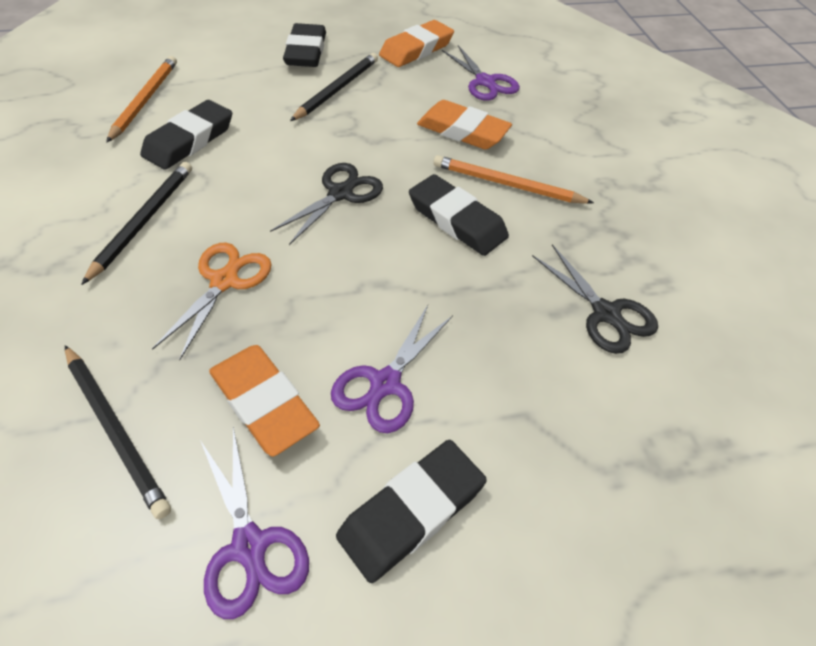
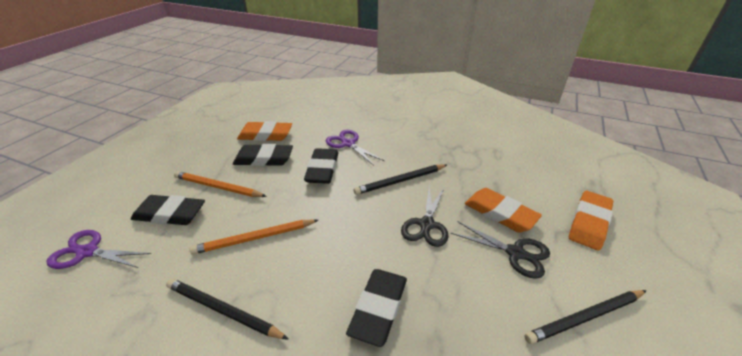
orange scissors: 1 -> 0
purple scissors: 3 -> 2

